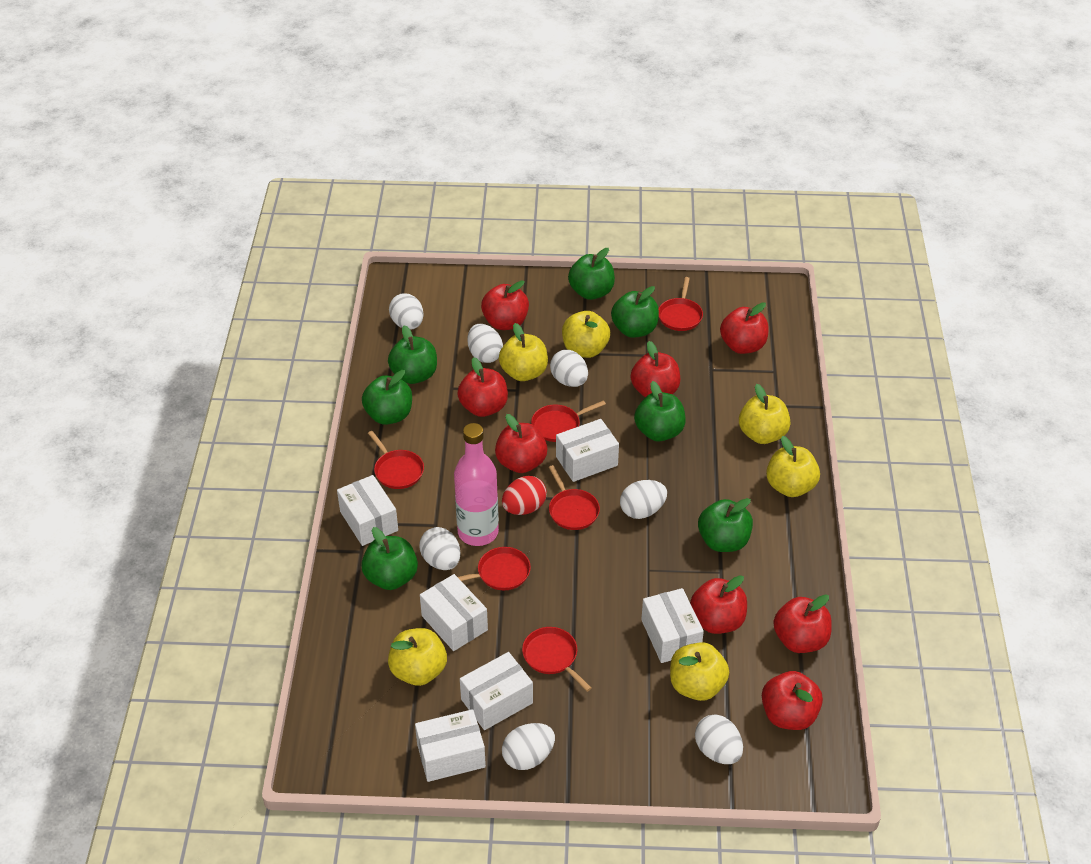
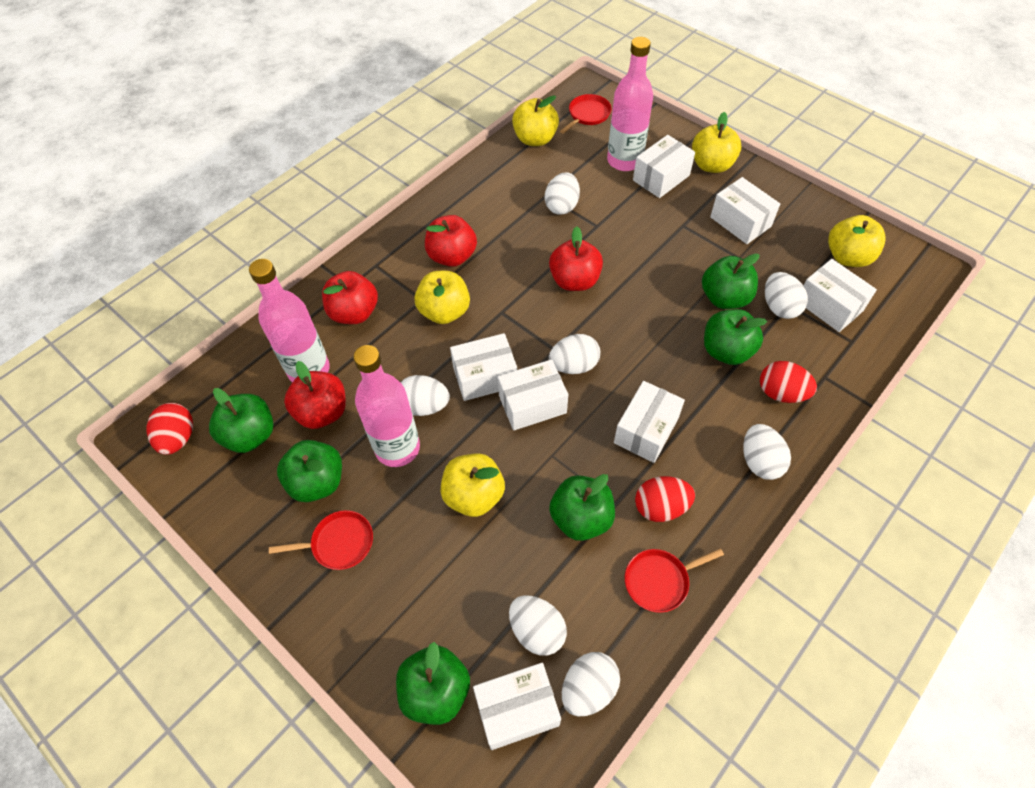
green apple: 7 -> 6
pink bottle: 1 -> 3
red apple: 8 -> 4
red egg: 1 -> 3
red pan: 6 -> 3
white box: 6 -> 7
yellow apple: 6 -> 5

